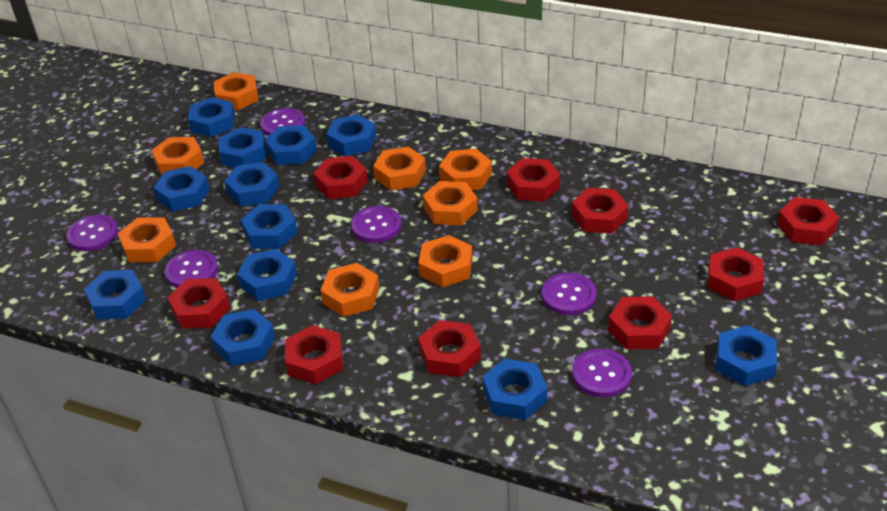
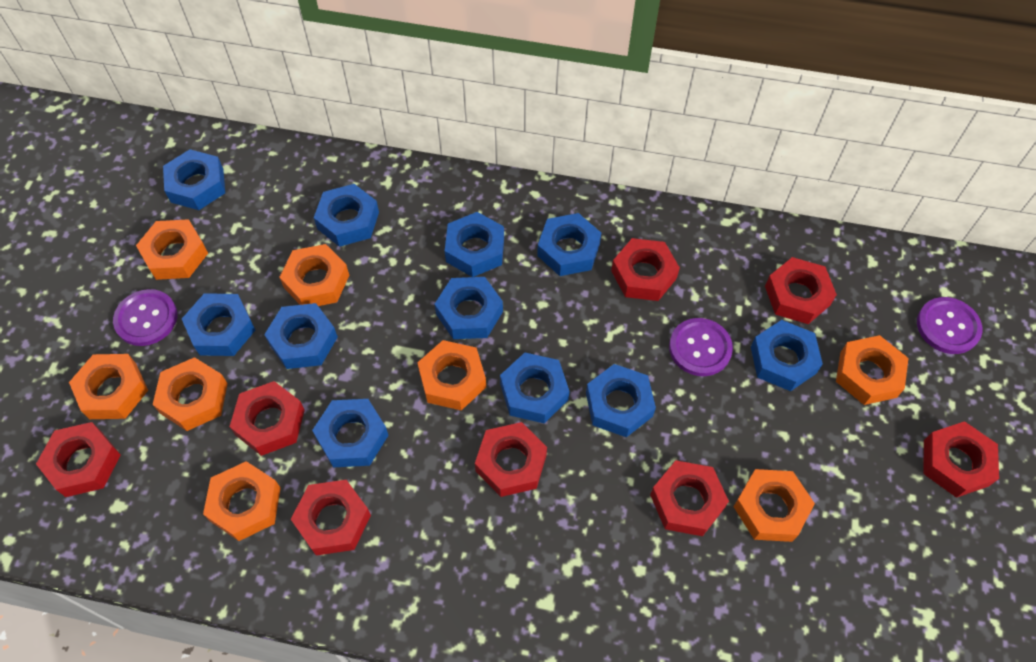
blue nut: 12 -> 11
purple button: 6 -> 3
red nut: 9 -> 8

